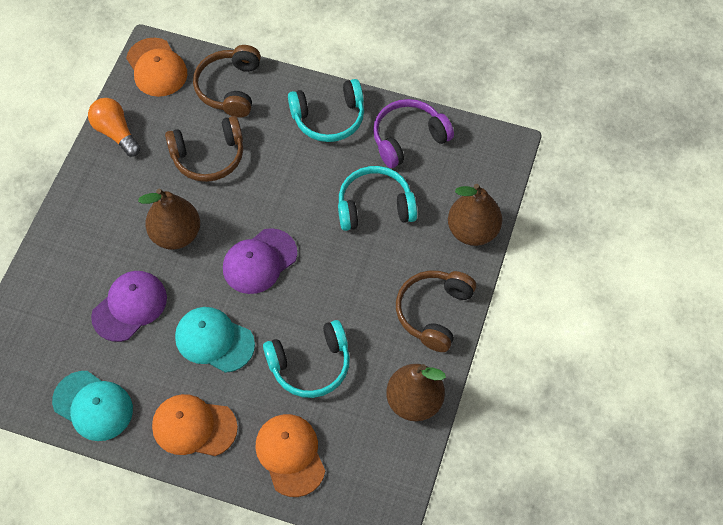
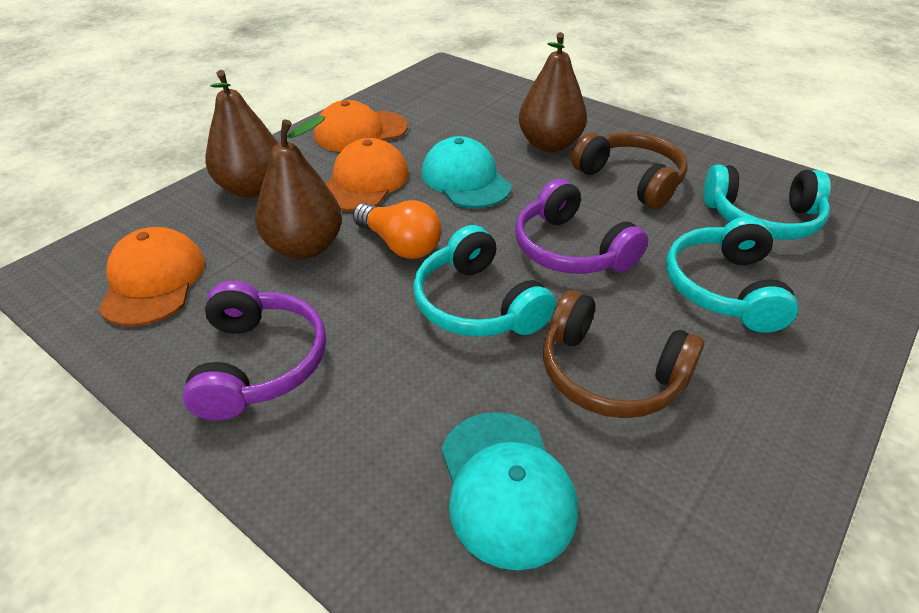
brown headphones: 3 -> 2
purple cap: 2 -> 0
purple headphones: 1 -> 2

